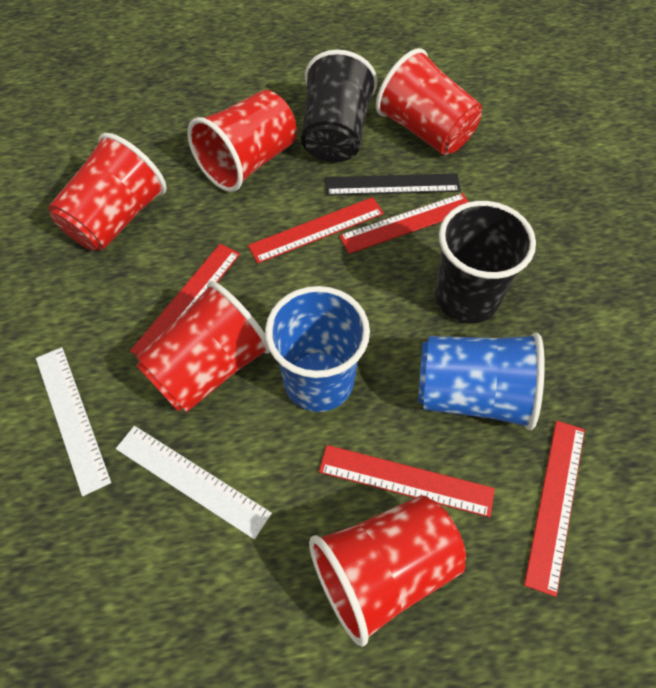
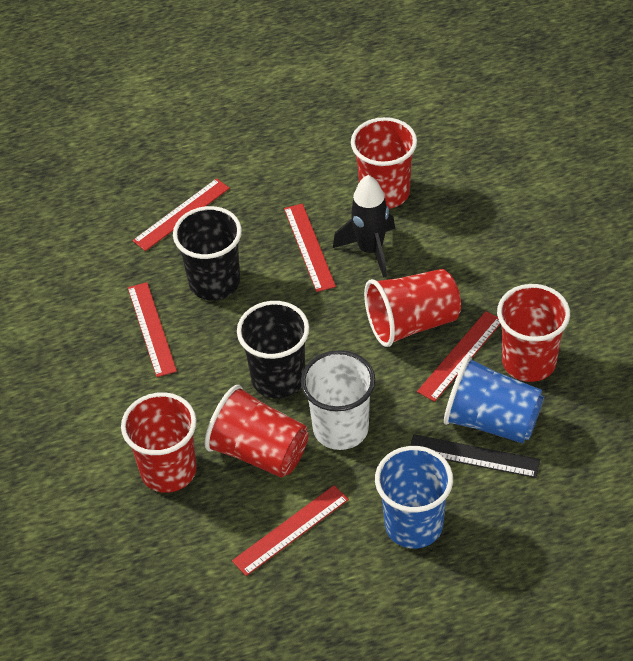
black rocket: 0 -> 1
white cup: 0 -> 1
white ruler: 2 -> 0

